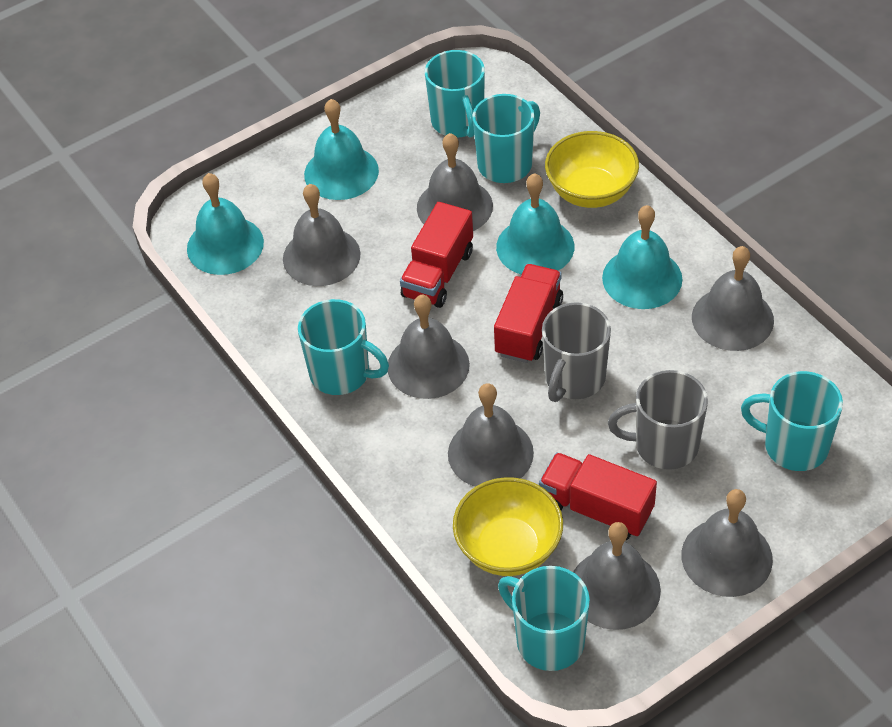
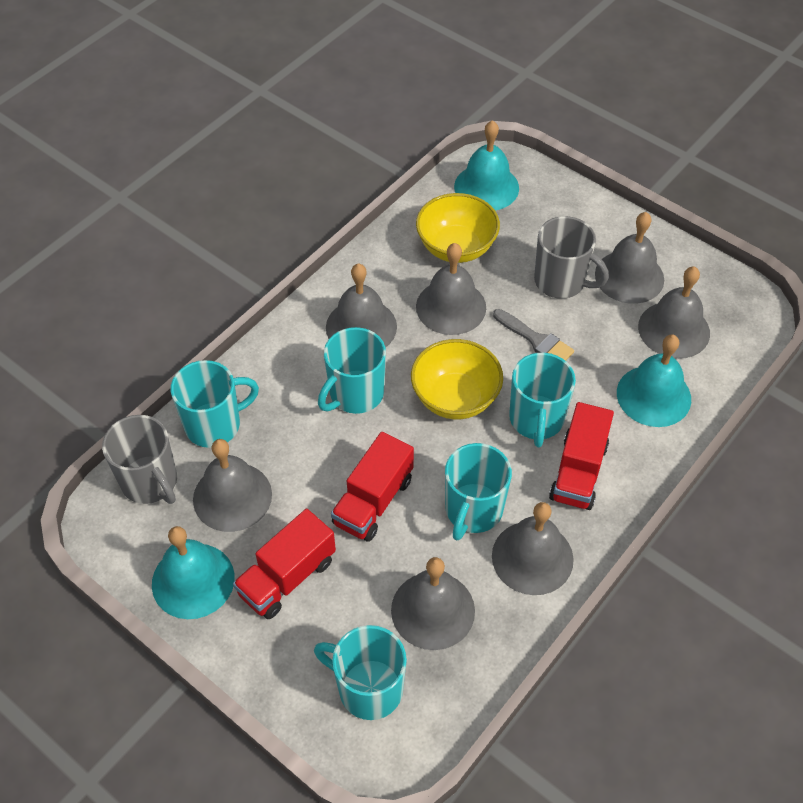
grey brush: 0 -> 1
turquoise bell: 4 -> 3

